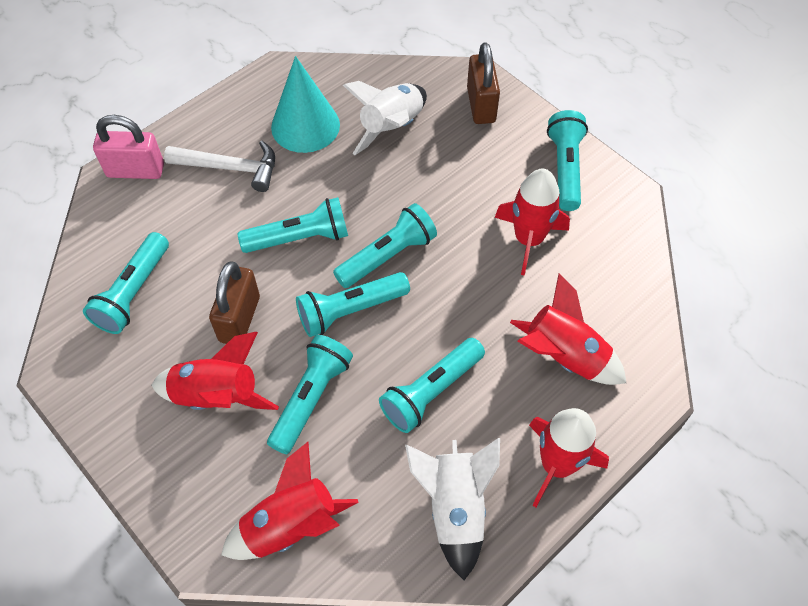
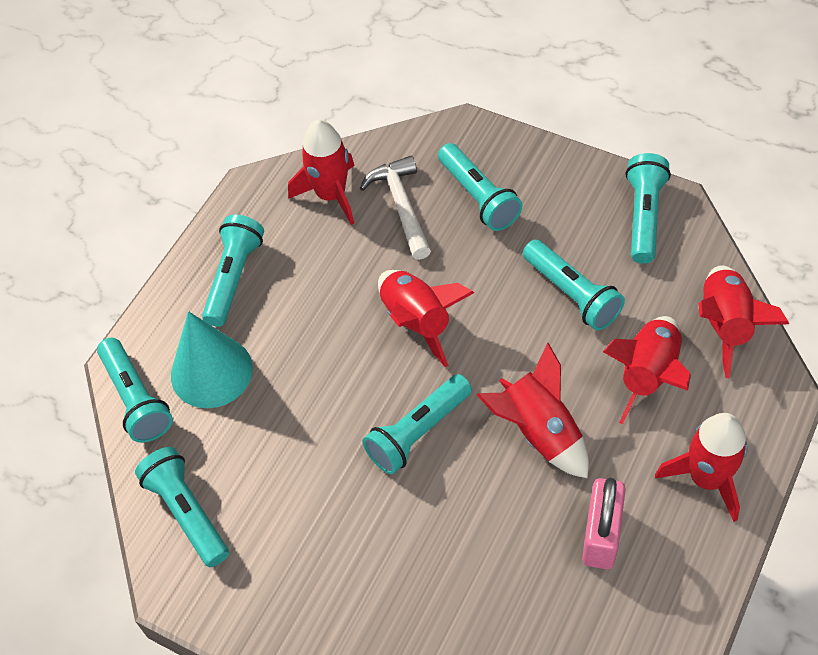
brown padlock: 2 -> 0
red rocket: 5 -> 6
white rocket: 2 -> 0

